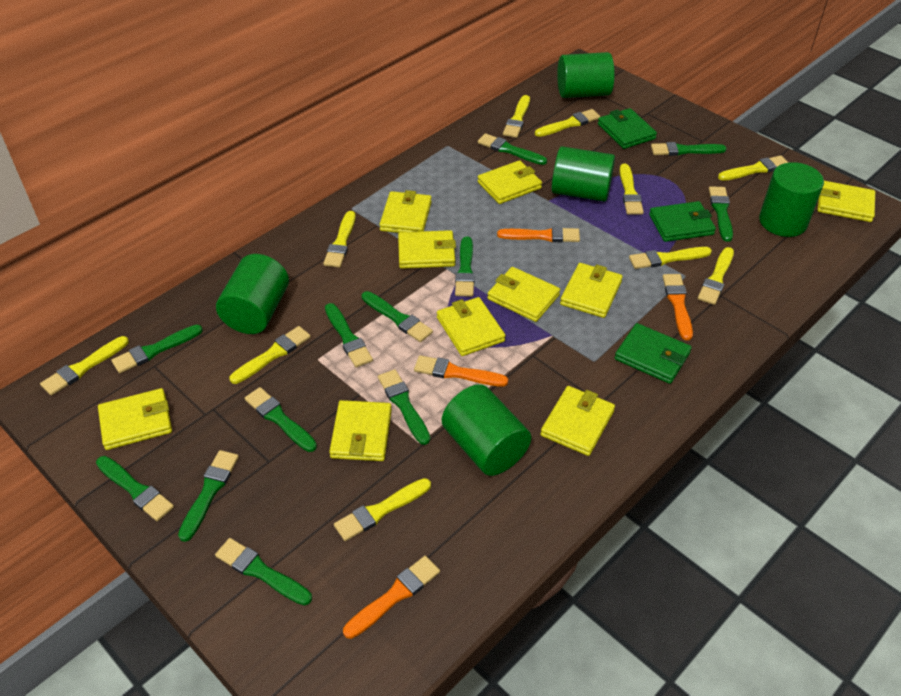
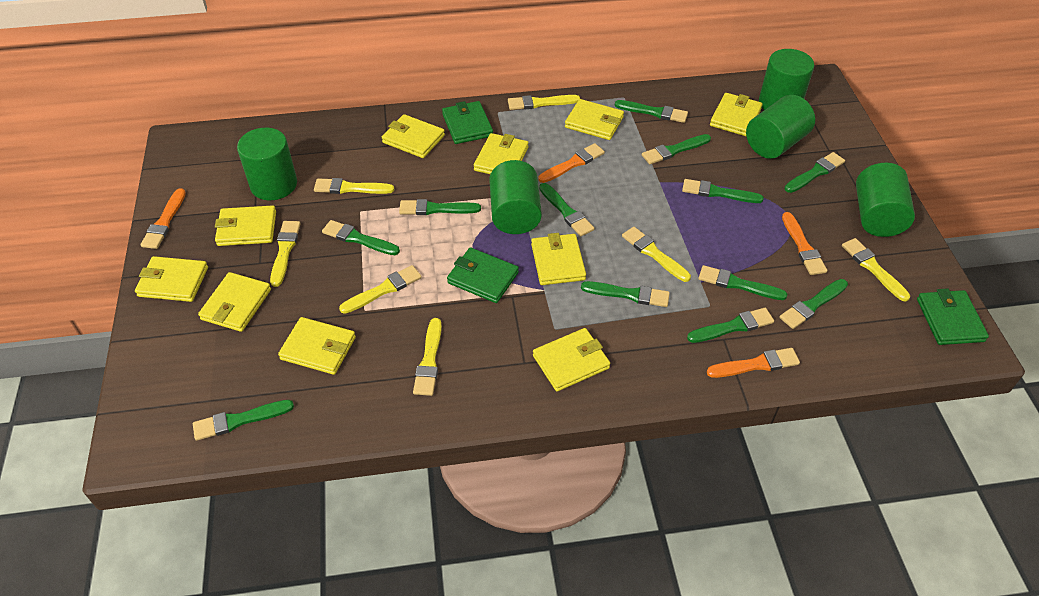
yellow brush: 10 -> 7

